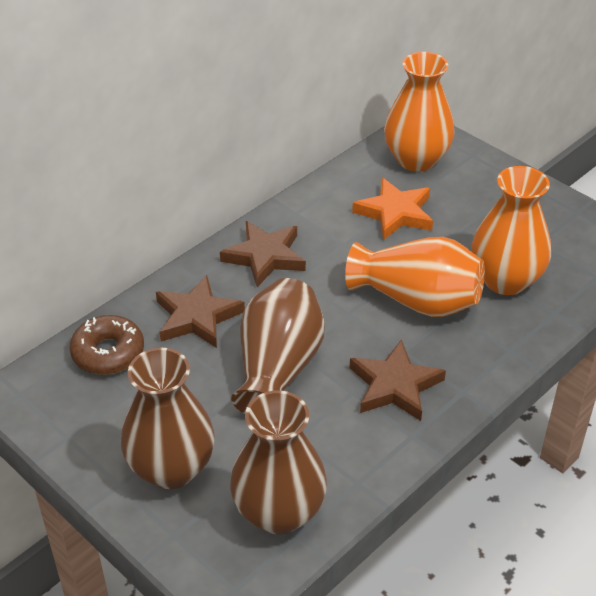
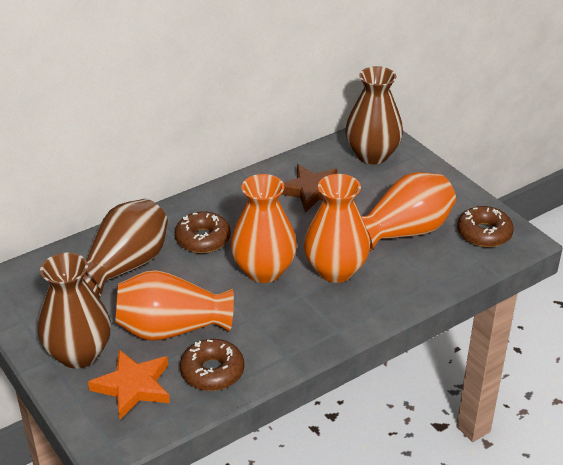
brown donut: 1 -> 3
brown star: 3 -> 1
orange vase: 3 -> 4

